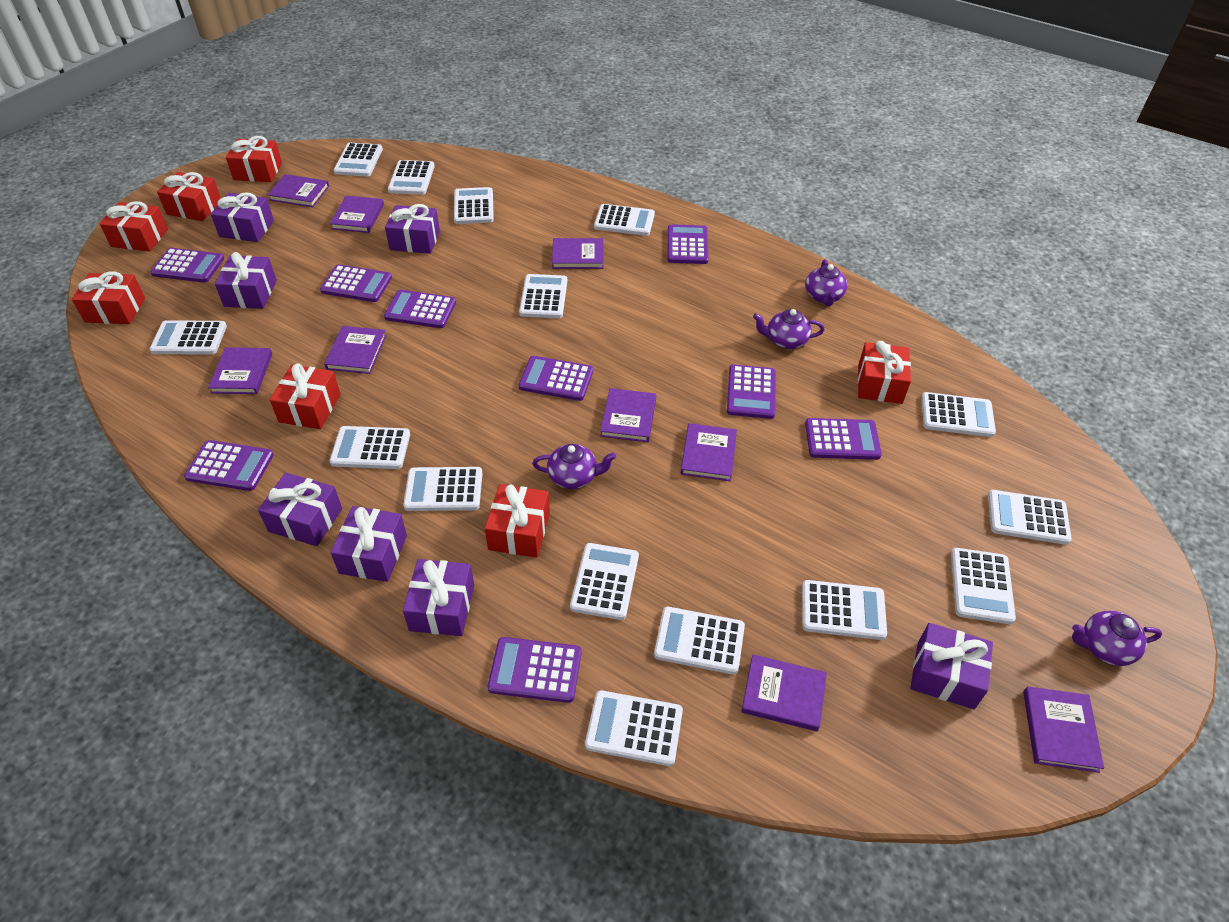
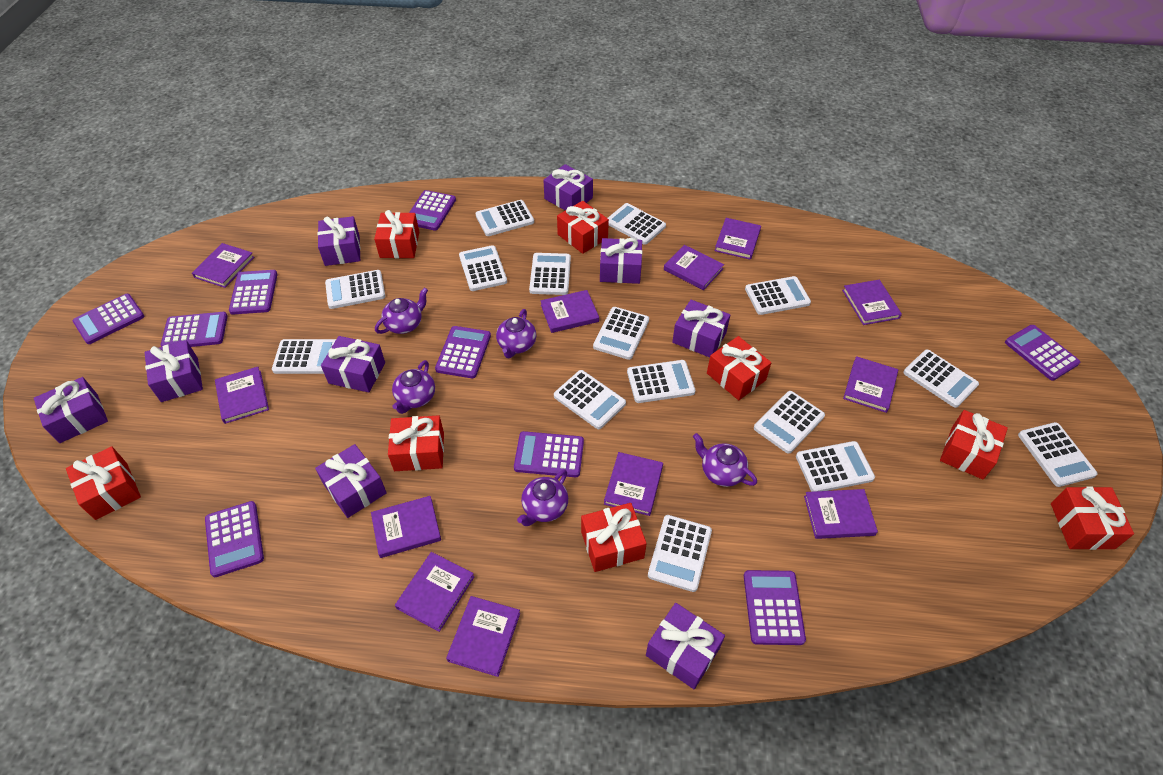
purple book: 9 -> 12
purple gift: 7 -> 9
purple teapot: 4 -> 5
red gift: 7 -> 8

